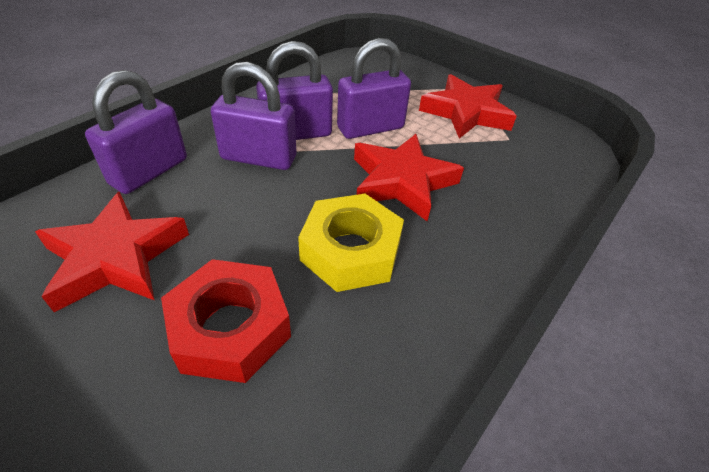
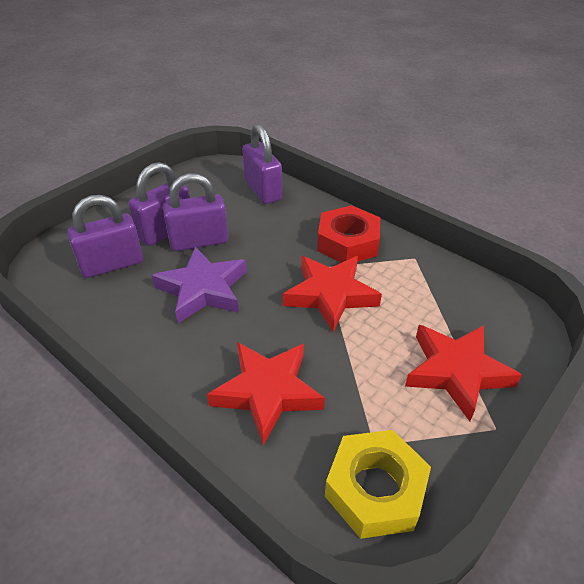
purple star: 0 -> 1

